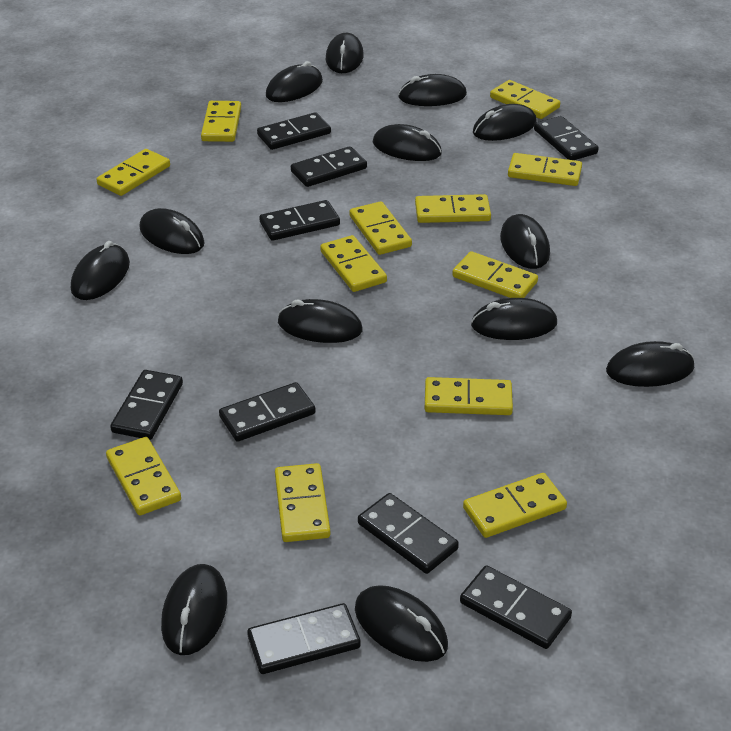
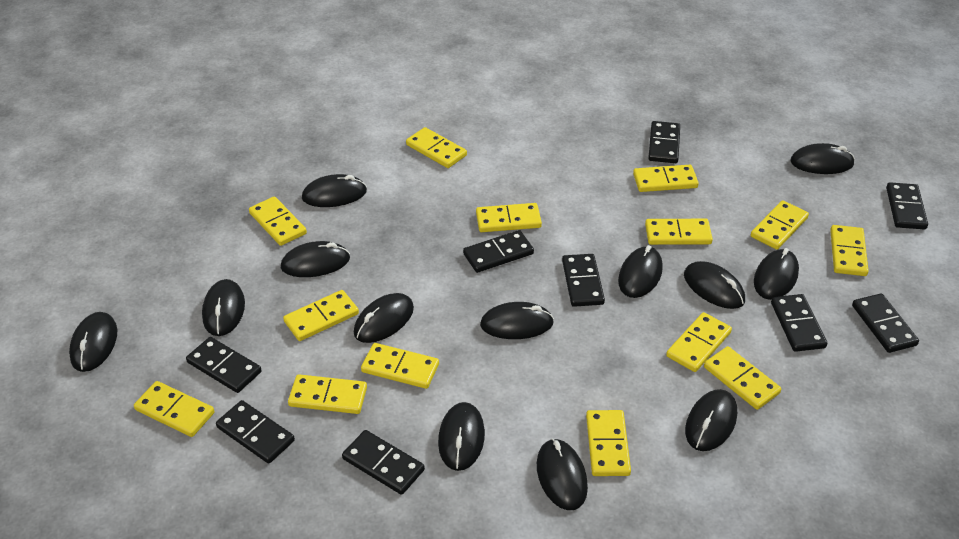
yellow domino: 12 -> 14

